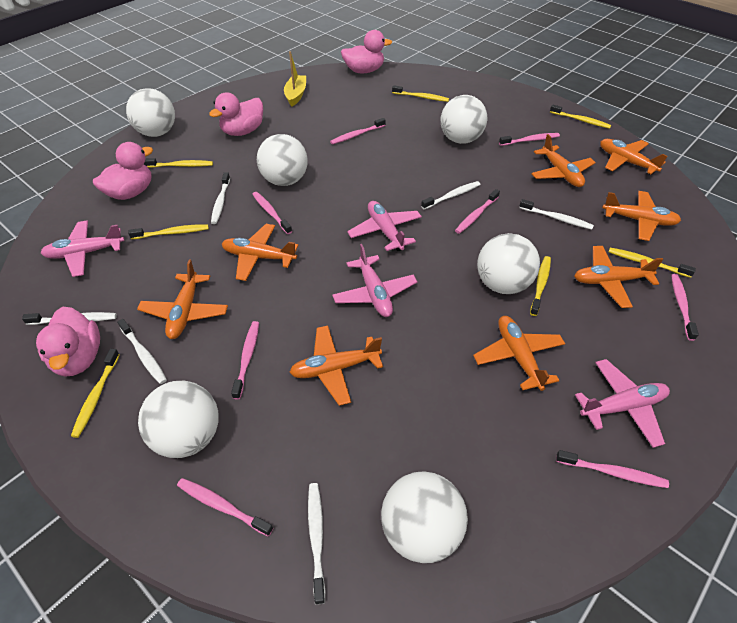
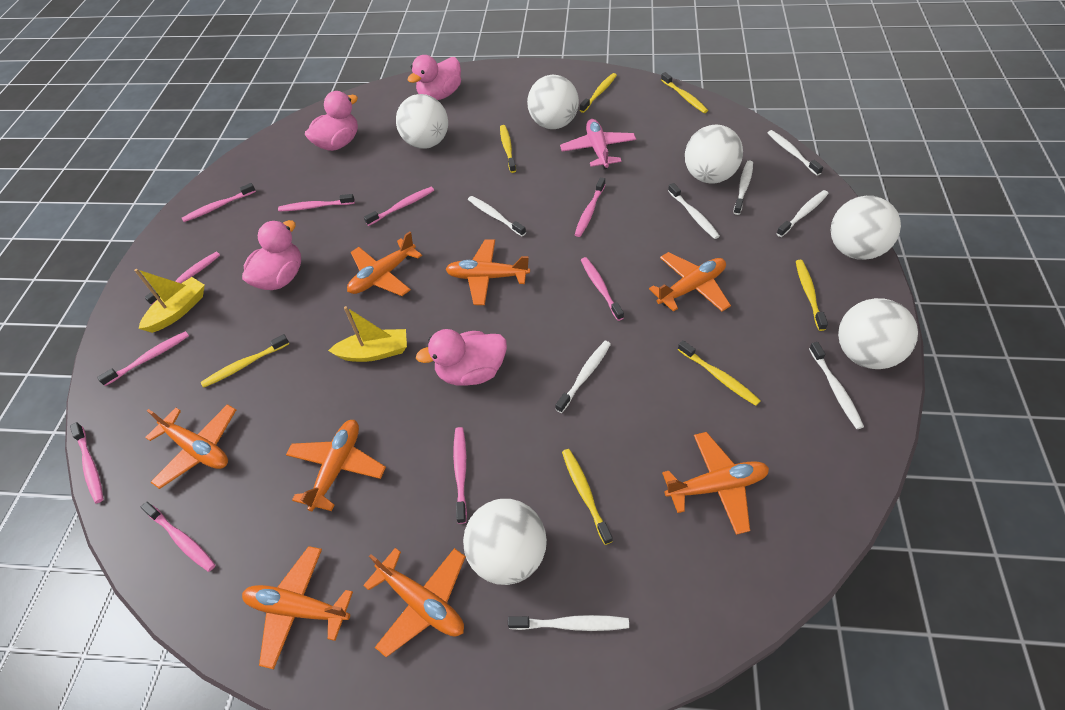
pink plane: 4 -> 1
pink toothbrush: 8 -> 10
white toothbrush: 6 -> 8
yellow boat: 1 -> 2

